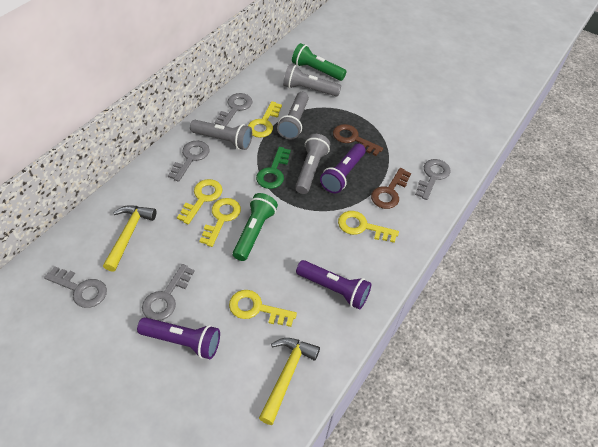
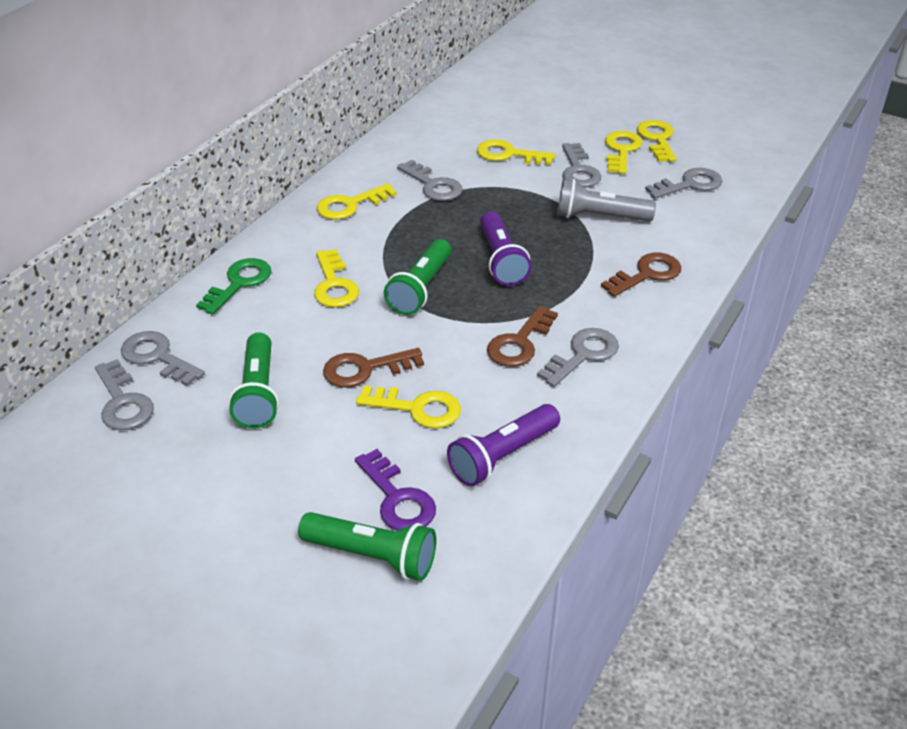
brown key: 2 -> 3
green flashlight: 2 -> 3
grey flashlight: 4 -> 1
grey key: 5 -> 6
purple flashlight: 3 -> 2
purple key: 0 -> 1
yellow hammer: 2 -> 0
yellow key: 5 -> 6

